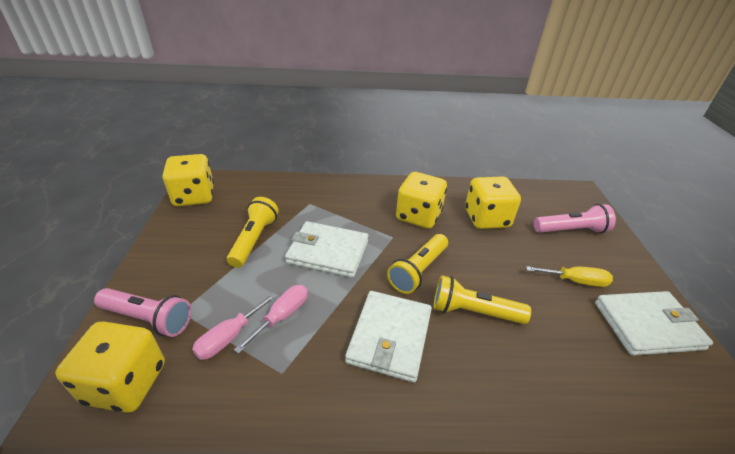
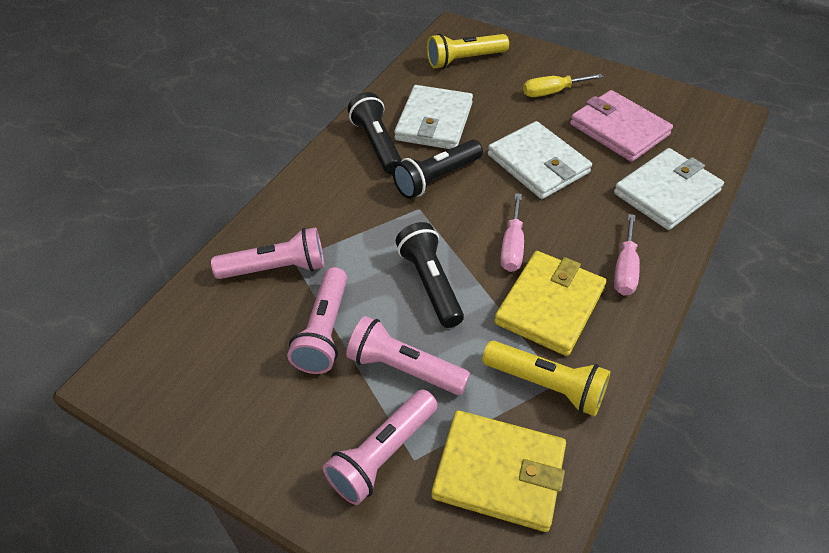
black flashlight: 0 -> 3
pink flashlight: 2 -> 4
pink wallet: 0 -> 1
yellow dice: 4 -> 0
yellow flashlight: 3 -> 2
yellow wallet: 0 -> 2

